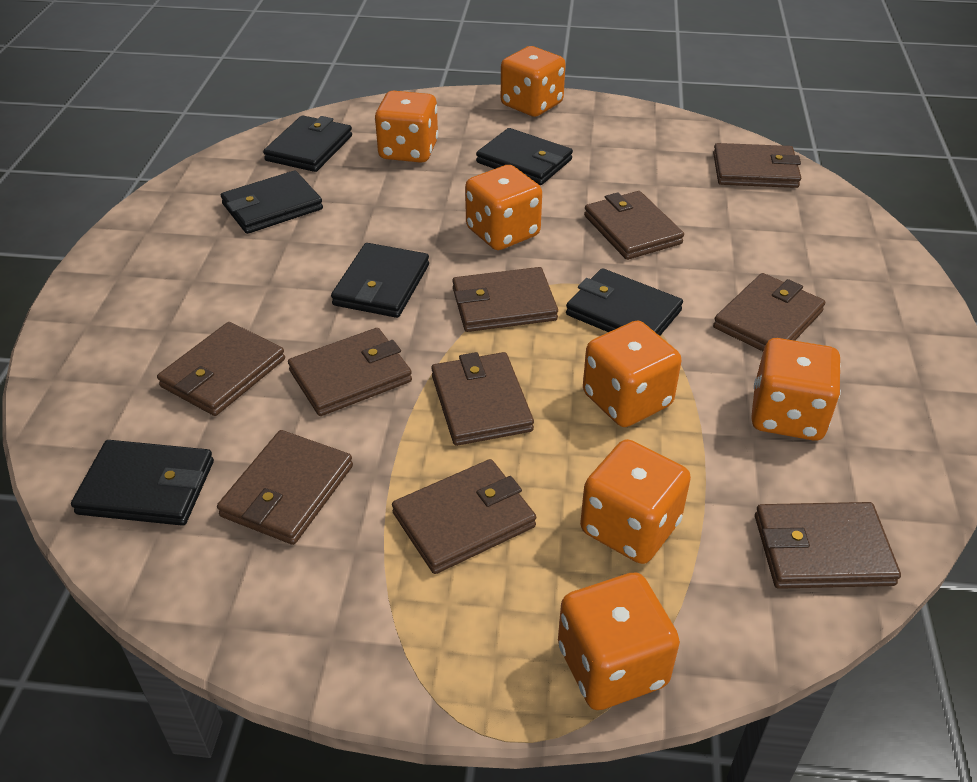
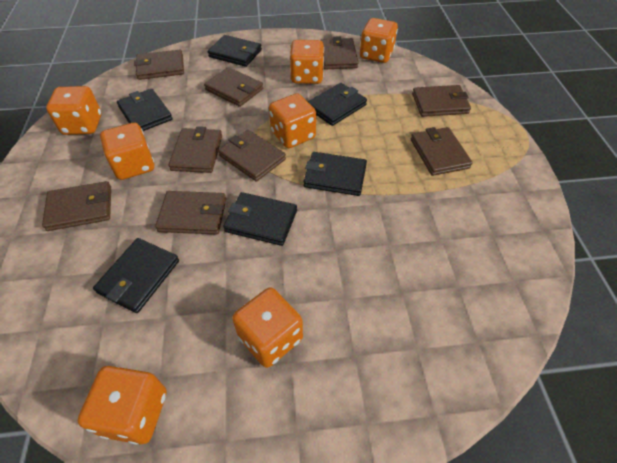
brown wallet: 10 -> 9

